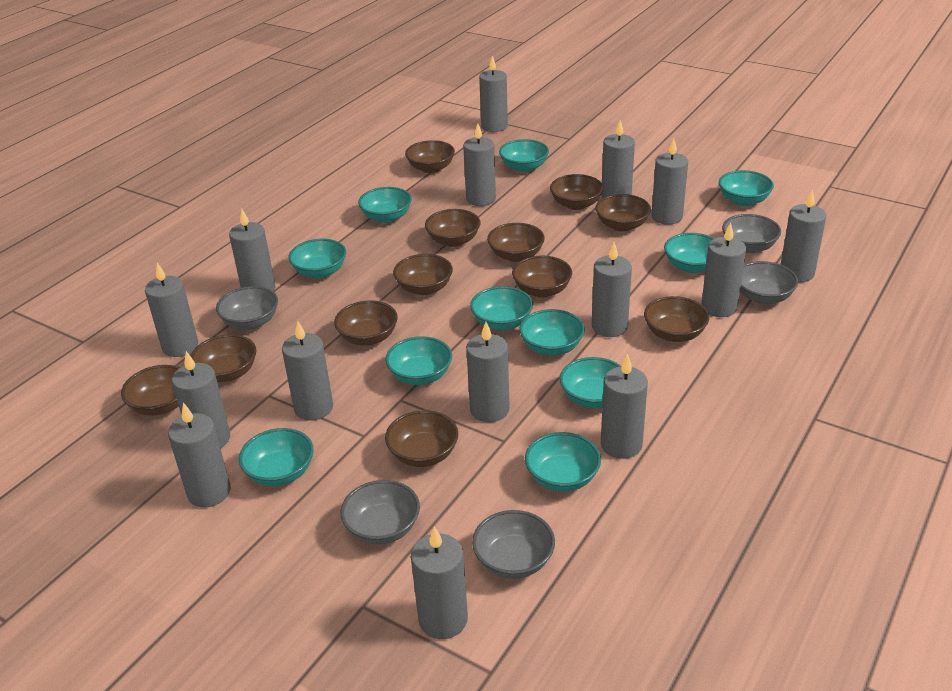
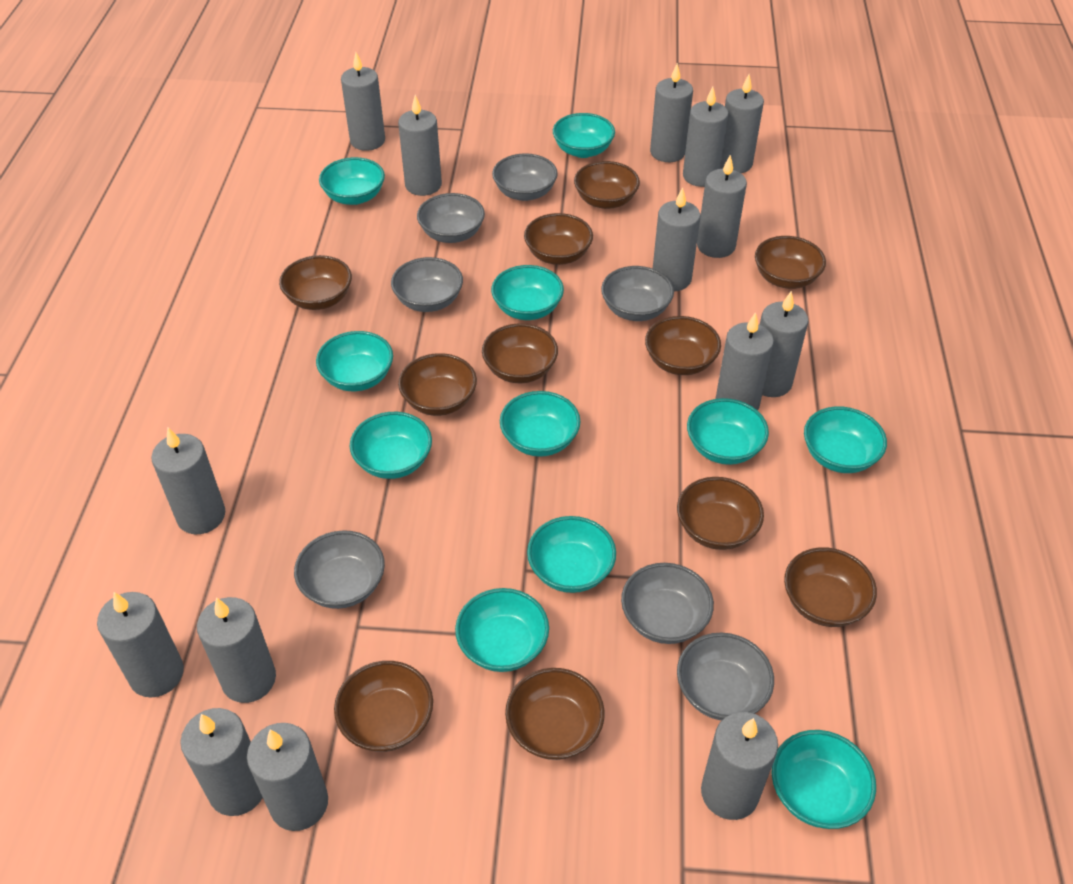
brown bowl: 12 -> 11
grey bowl: 5 -> 7

